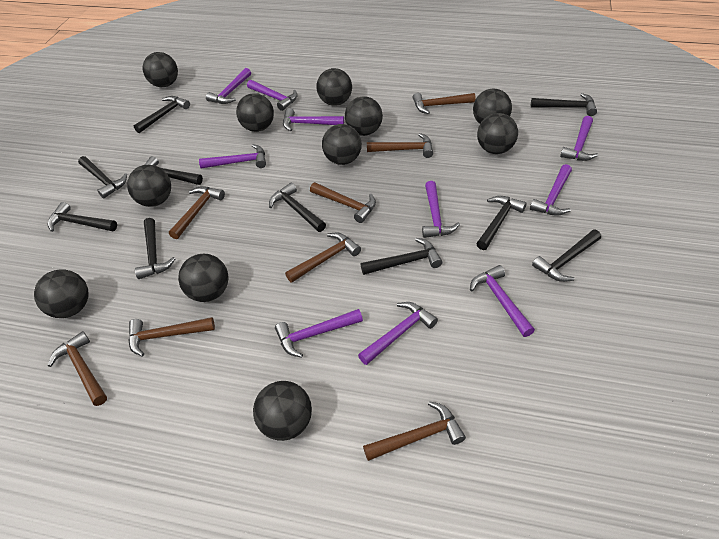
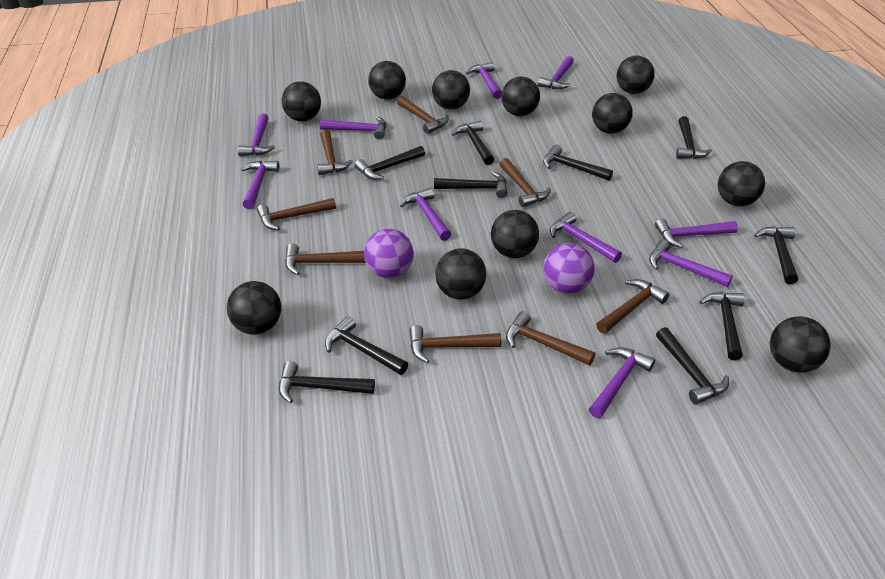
purple ball: 0 -> 2

